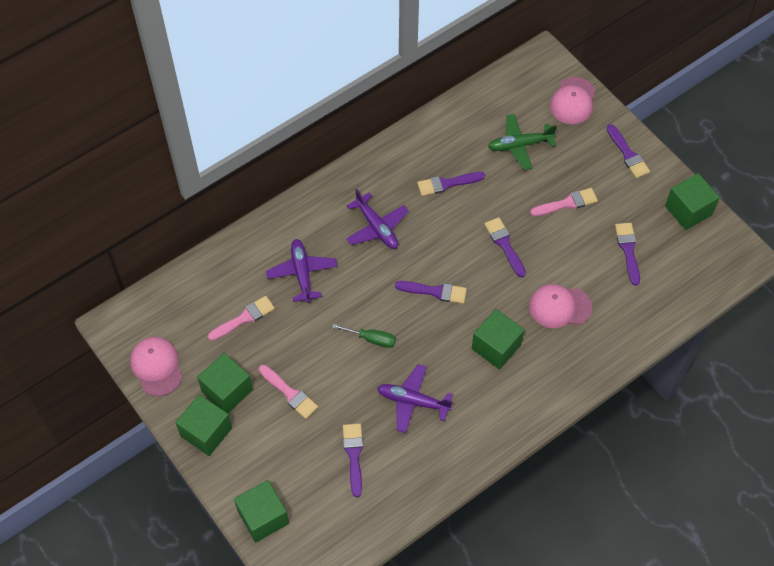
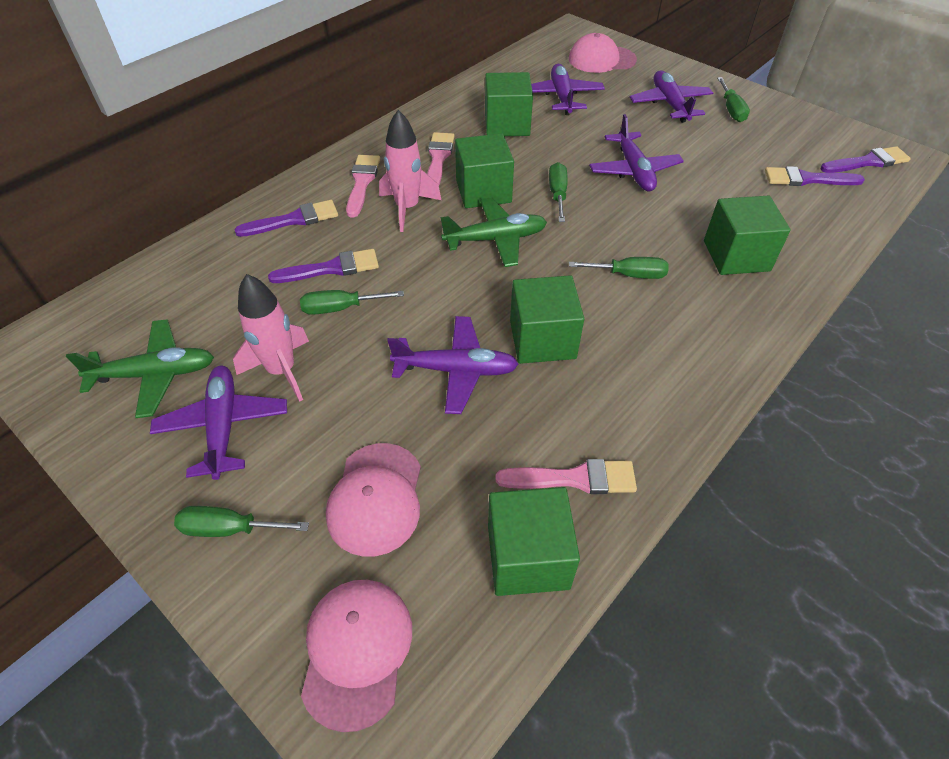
green plane: 1 -> 2
green screwdriver: 1 -> 5
pink rocket: 0 -> 2
purple brush: 6 -> 4
purple plane: 3 -> 5

